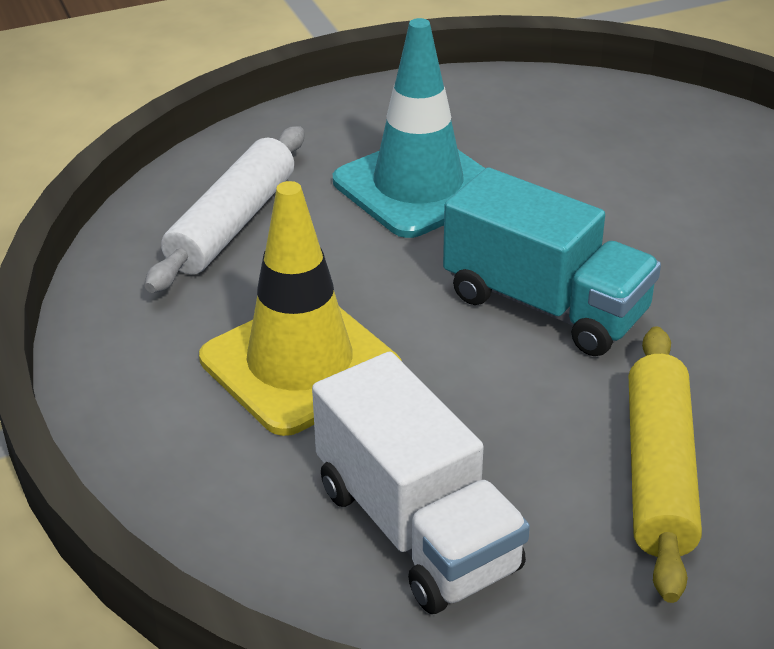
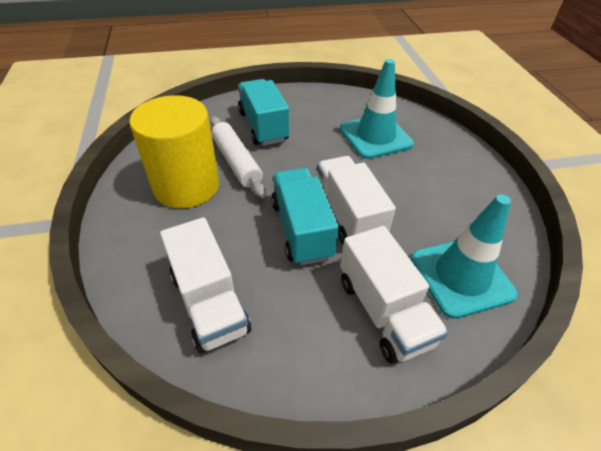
turquoise traffic cone: 1 -> 2
turquoise truck: 1 -> 2
white truck: 1 -> 3
yellow cylinder: 0 -> 1
yellow rolling pin: 1 -> 0
yellow traffic cone: 1 -> 0

